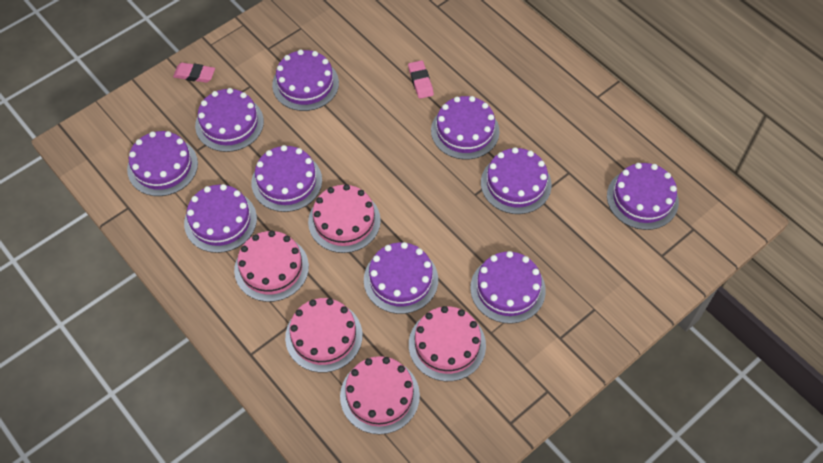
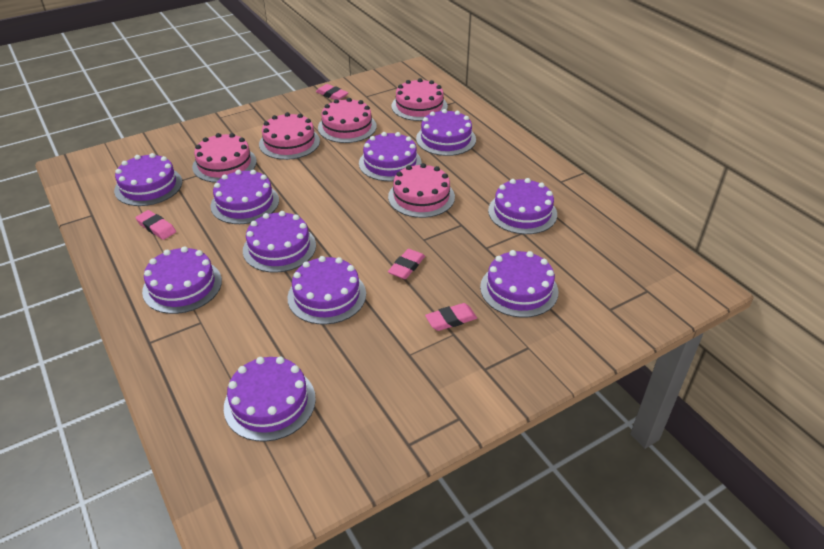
pink eraser: 2 -> 4

